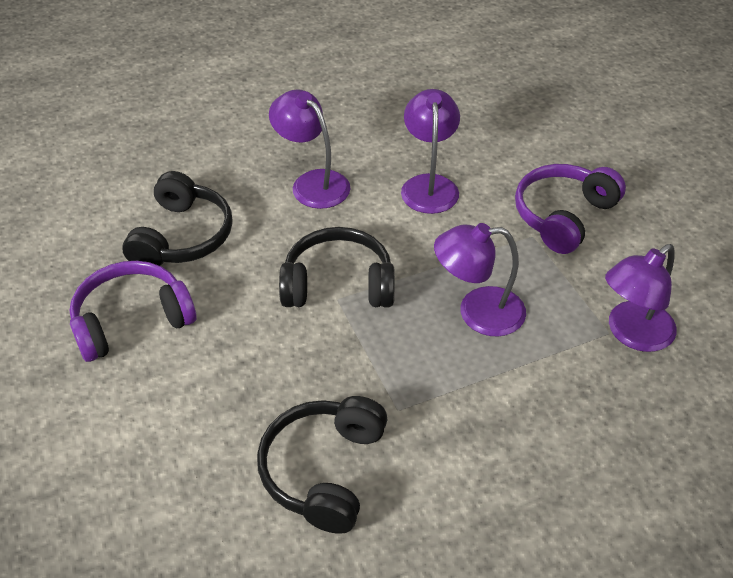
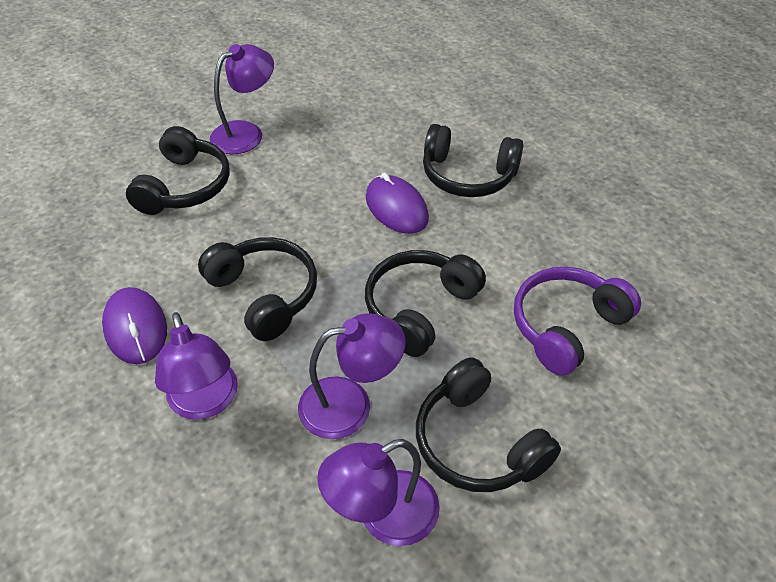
black headphones: 3 -> 5
purple headphones: 2 -> 1
purple mouse: 0 -> 2

